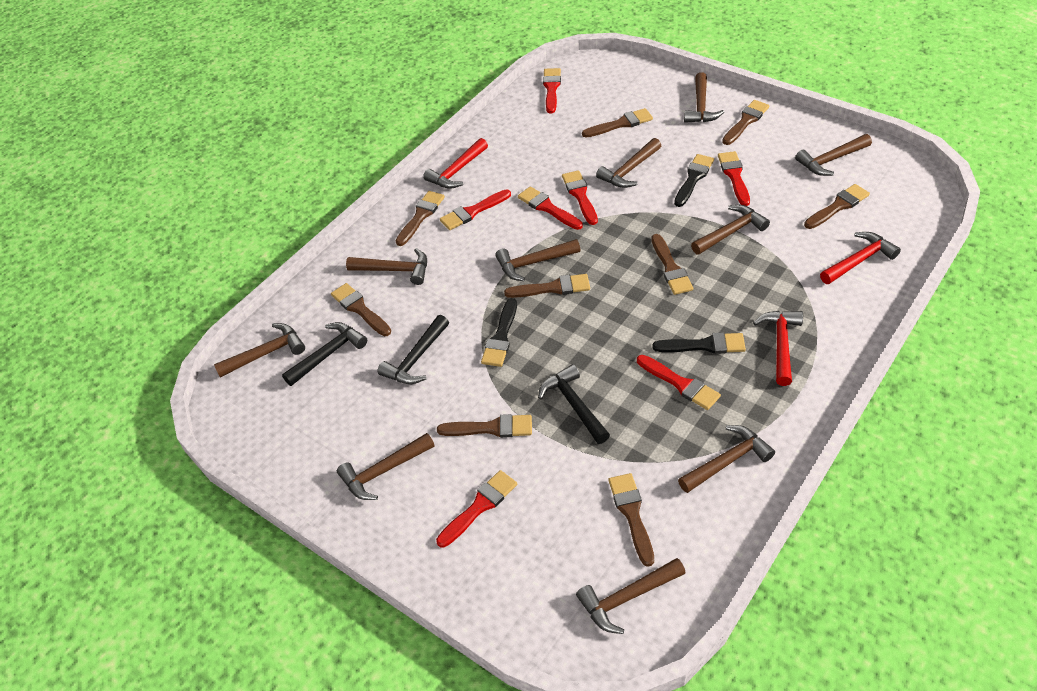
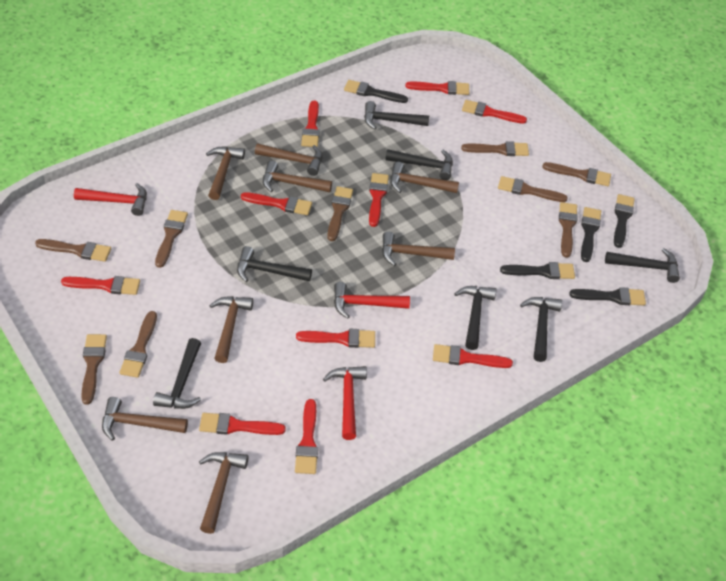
black brush: 3 -> 5
black hammer: 3 -> 7
brown hammer: 10 -> 8
red brush: 7 -> 10

